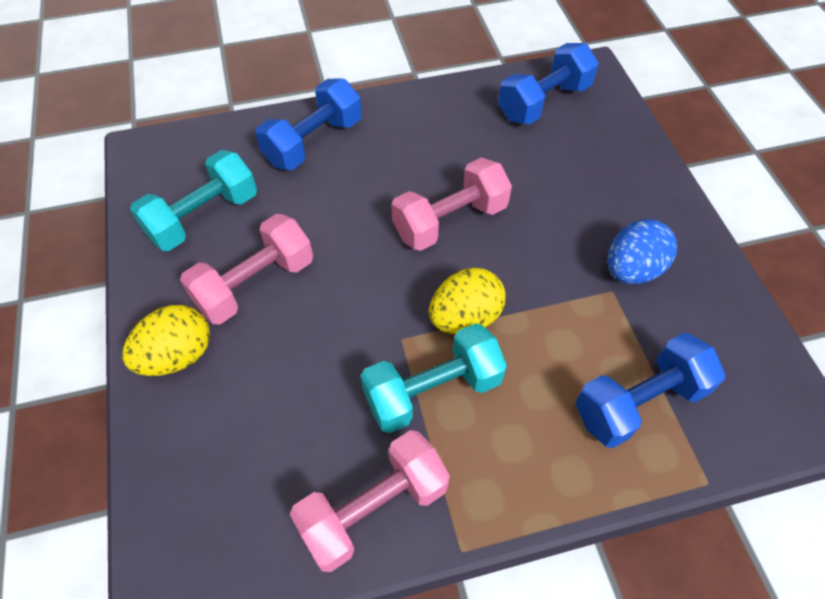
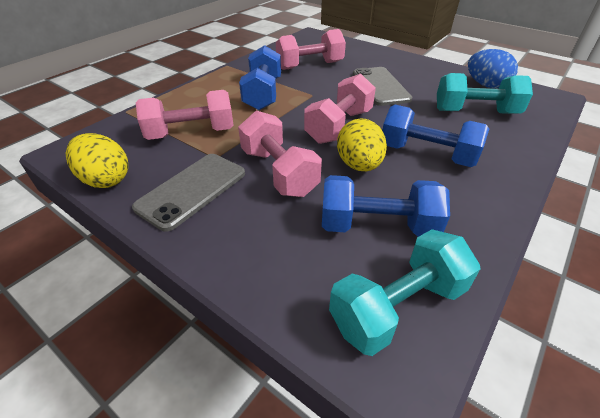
grey phone: 0 -> 2
pink dumbbell: 3 -> 4

